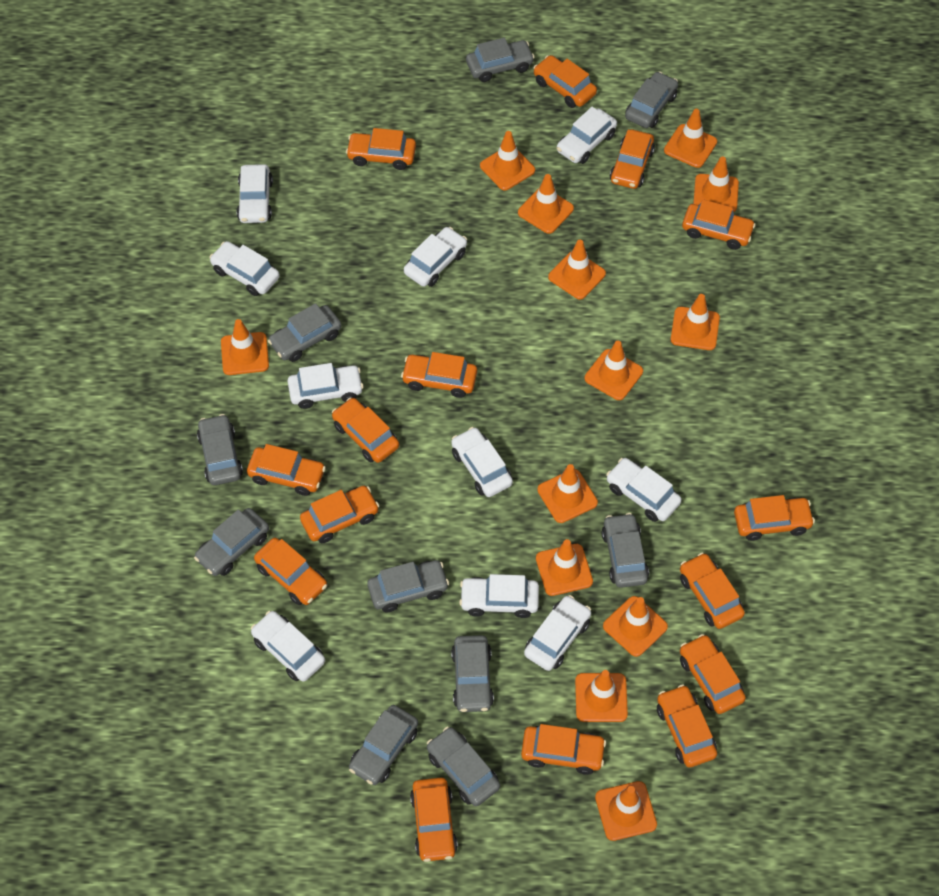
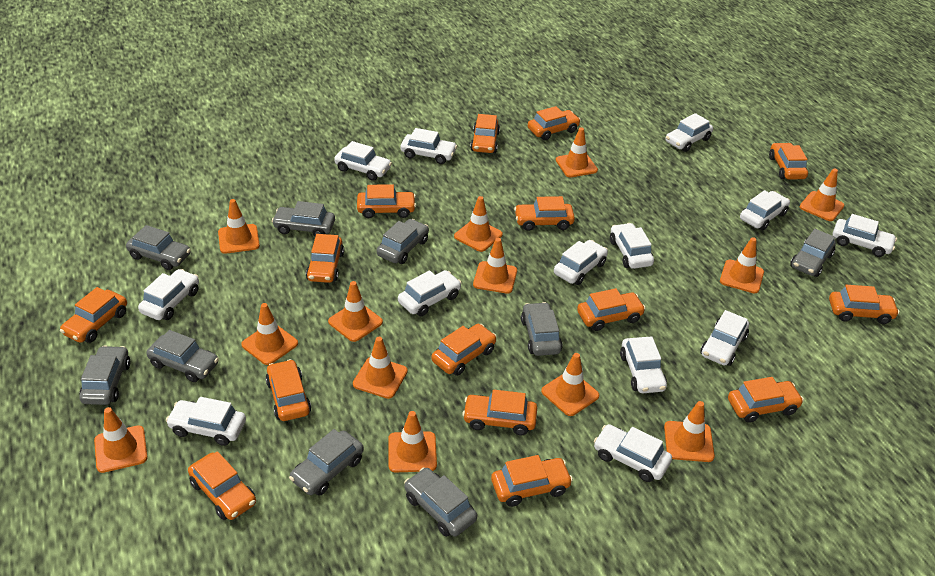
grey car: 10 -> 9
white car: 10 -> 13

